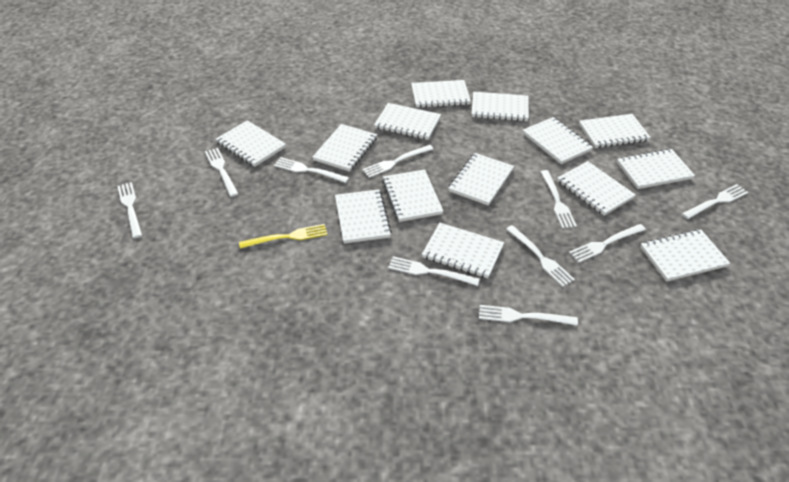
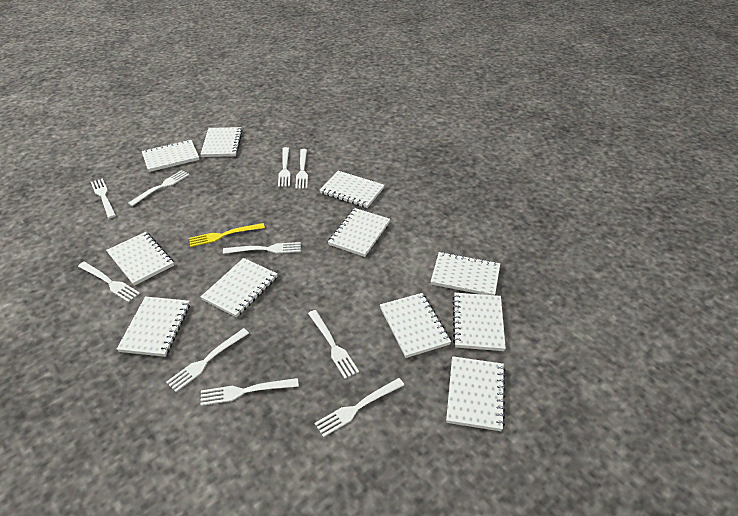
white notebook: 14 -> 11

